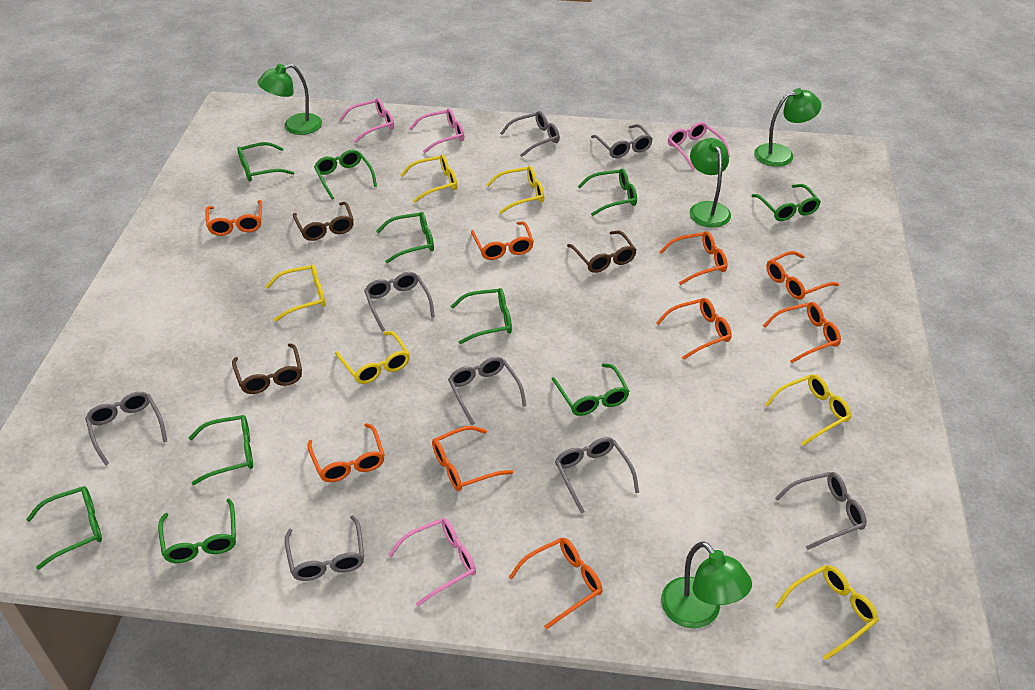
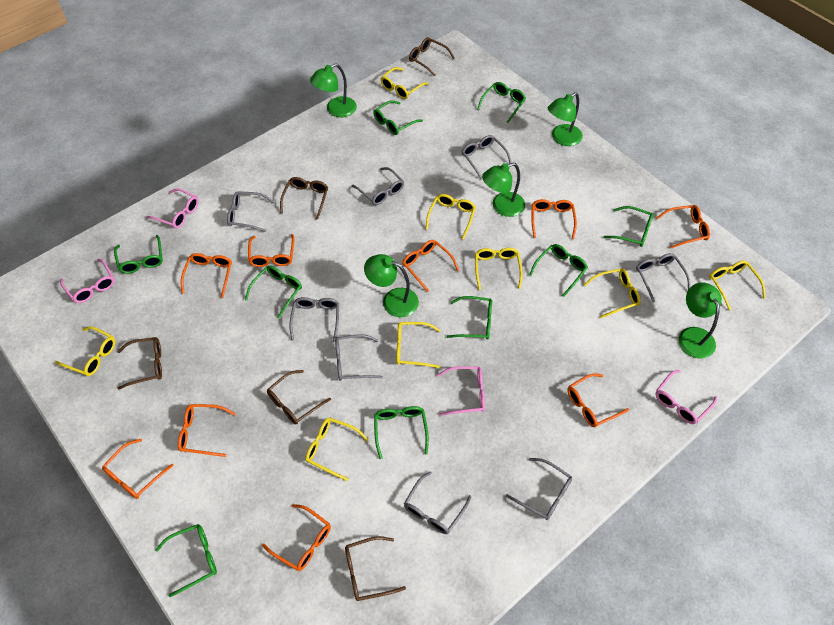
brown glasses: 3 -> 5
green glasses: 10 -> 9
green lamp: 4 -> 5
yellow glasses: 6 -> 8

